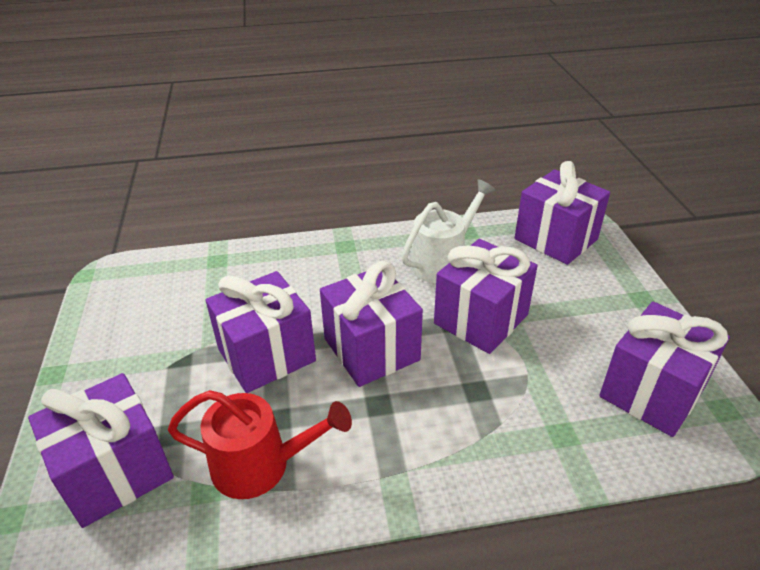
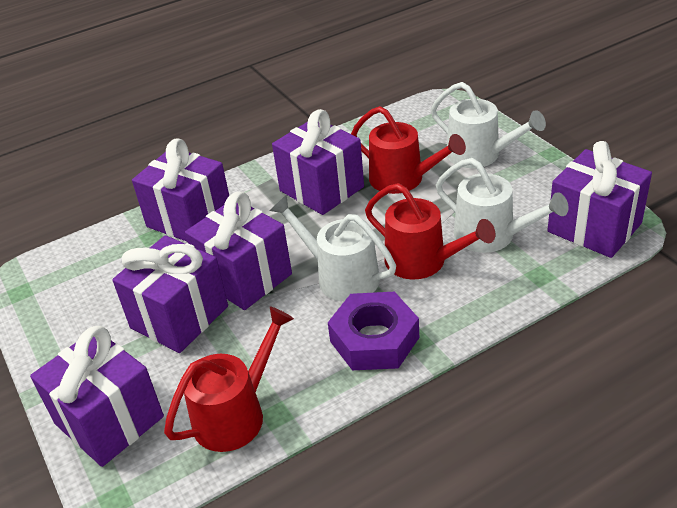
purple nut: 0 -> 1
red watering can: 1 -> 3
white watering can: 1 -> 3

